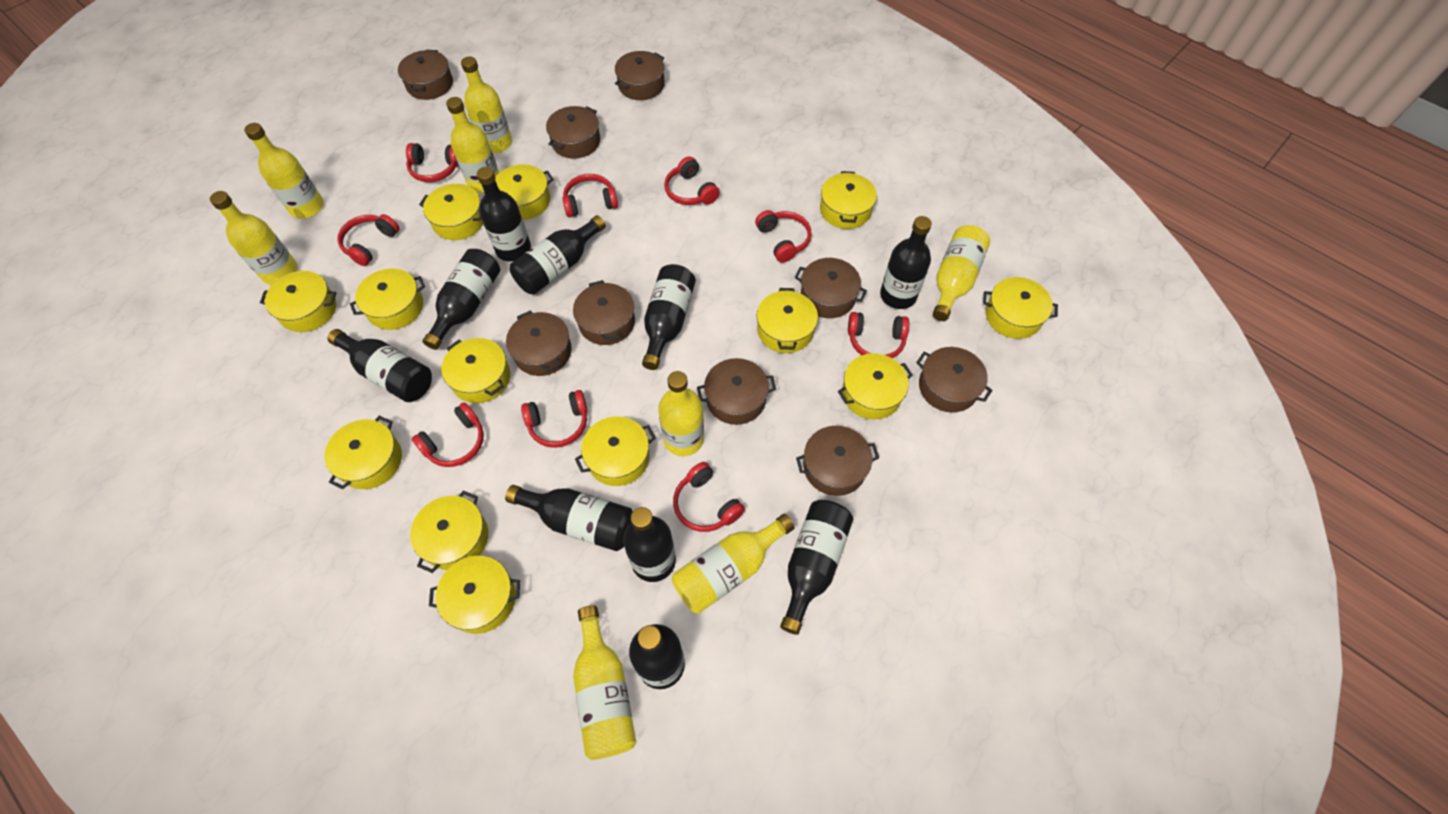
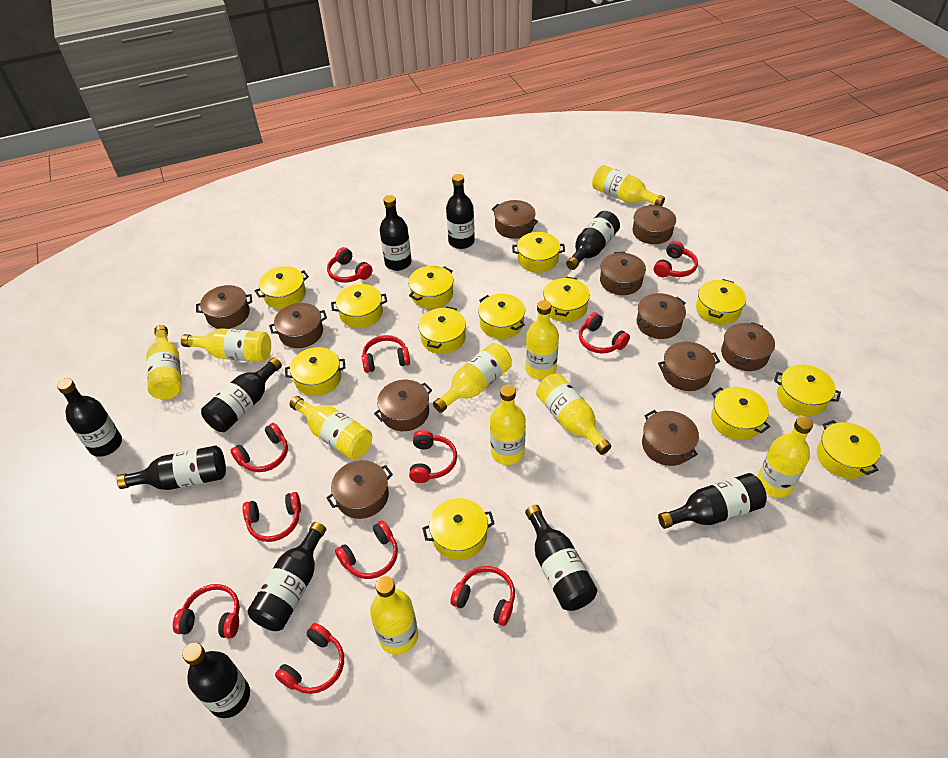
brown pot: 9 -> 11
red headphones: 9 -> 11
yellow bottle: 8 -> 10

